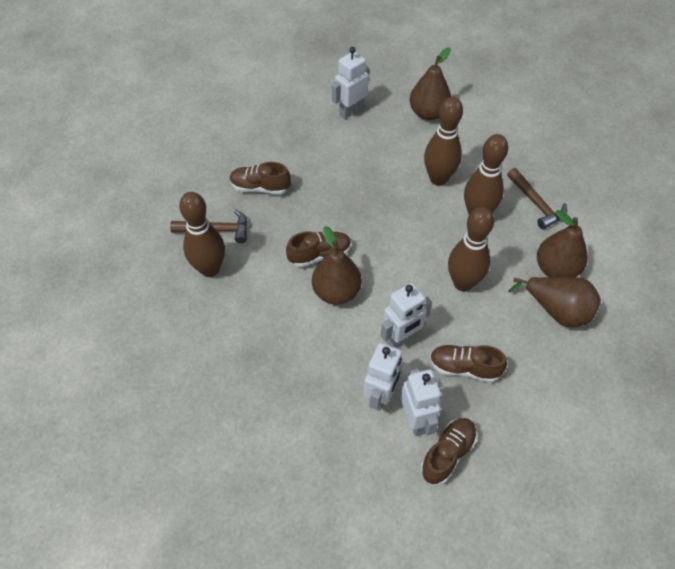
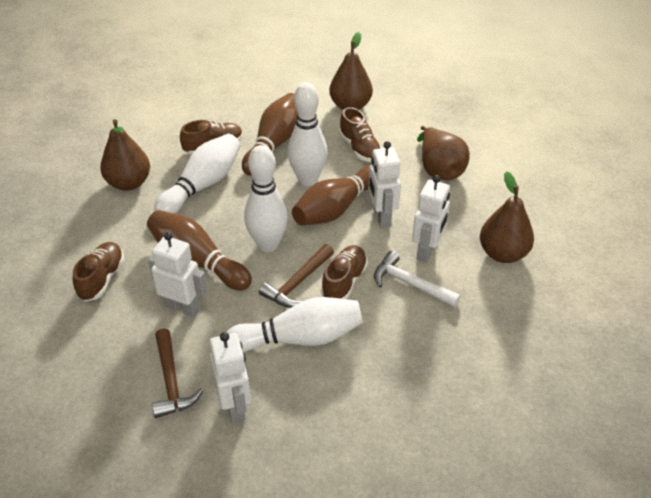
brown bowling pin: 4 -> 3
white bowling pin: 0 -> 4
white hammer: 0 -> 1

